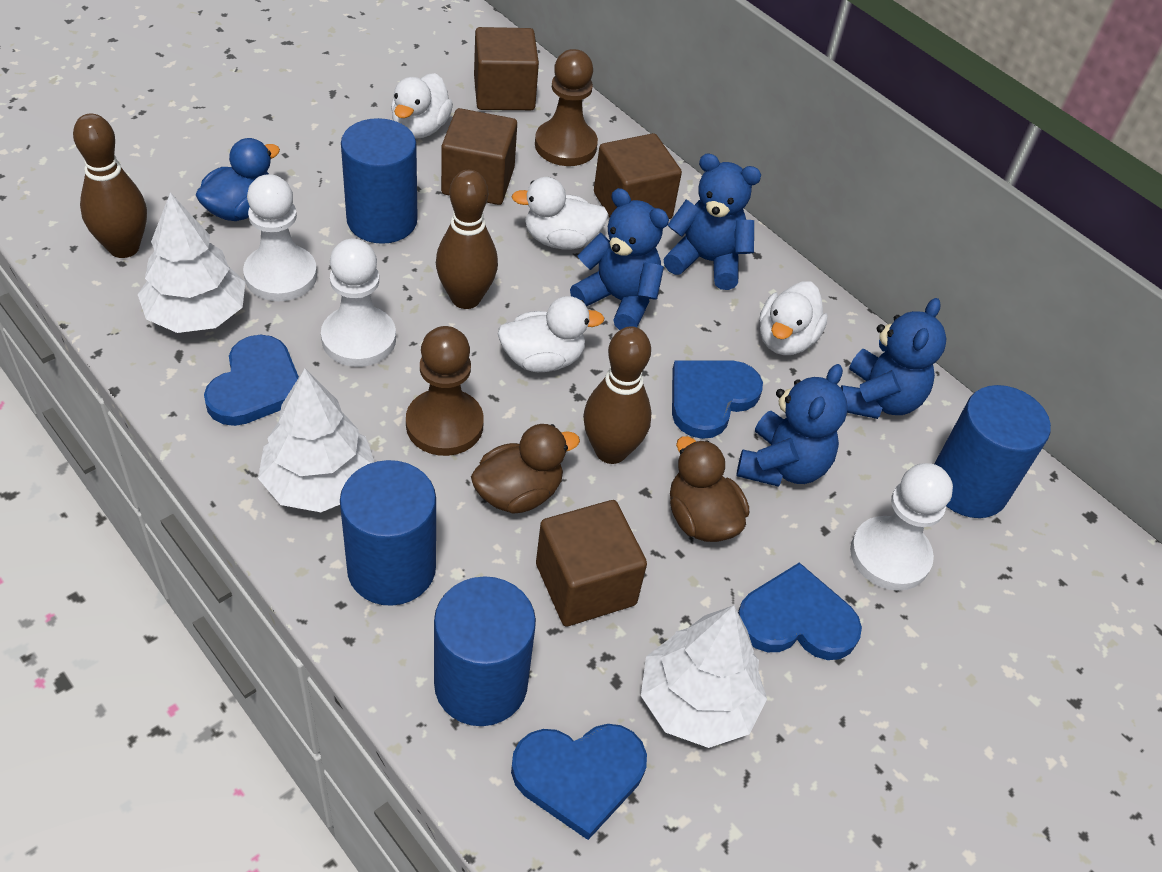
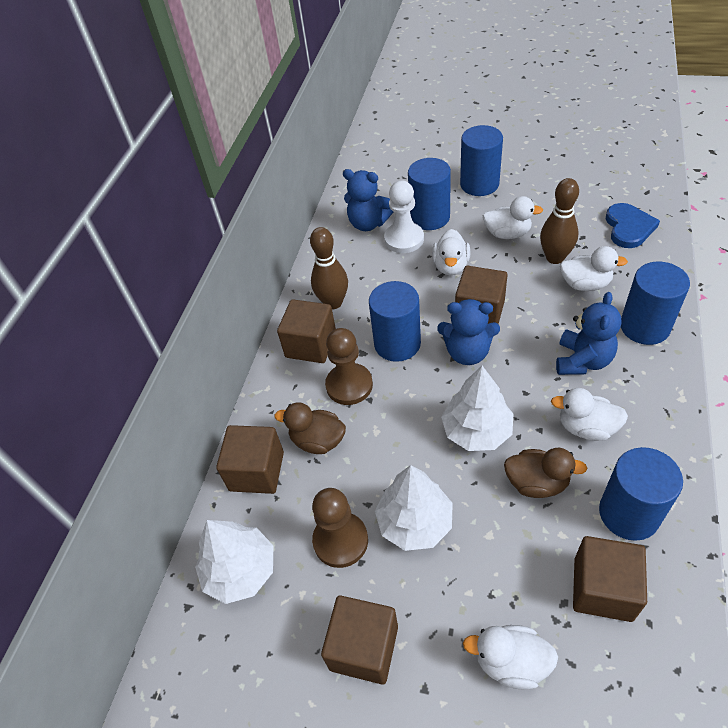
blue cylinder: 4 -> 5
blue duck: 1 -> 0
blue heart: 4 -> 1
blue teddy bear: 4 -> 3
brown bowling pin: 3 -> 2
brown cube: 4 -> 5
white duck: 4 -> 5
white pawn: 3 -> 1

